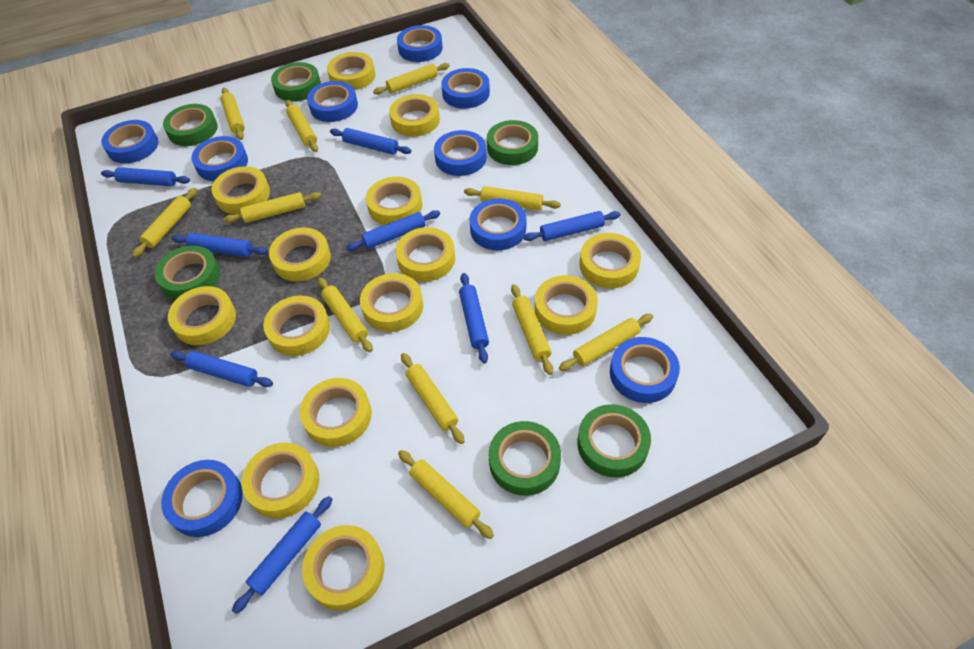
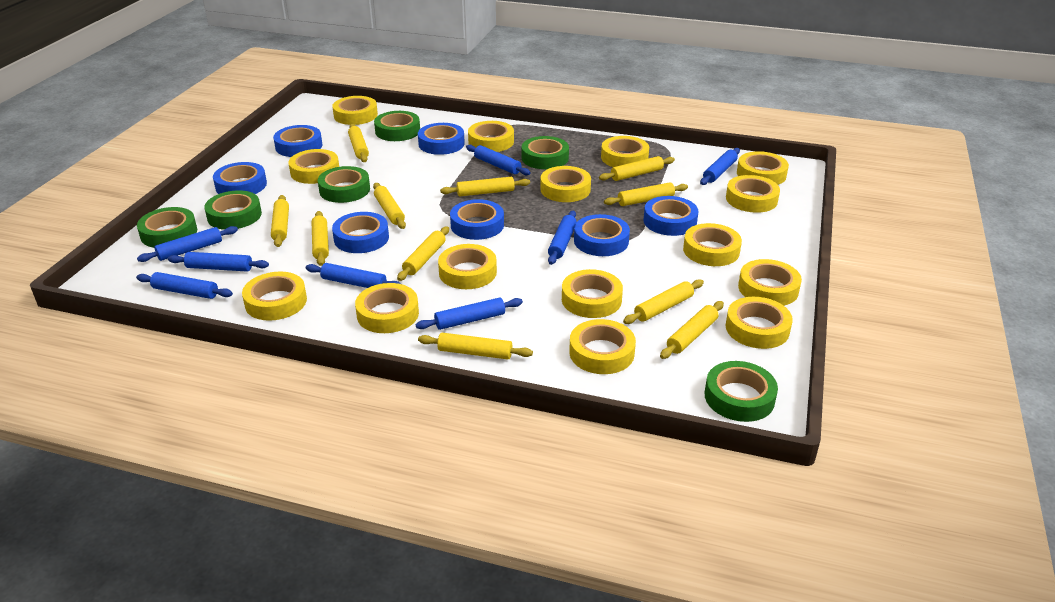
blue tape: 9 -> 7
yellow tape: 14 -> 15

